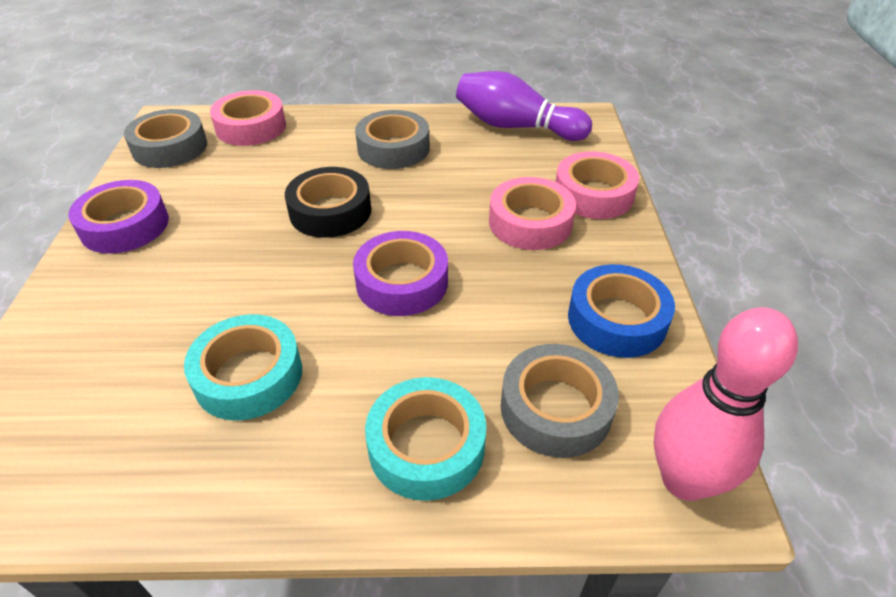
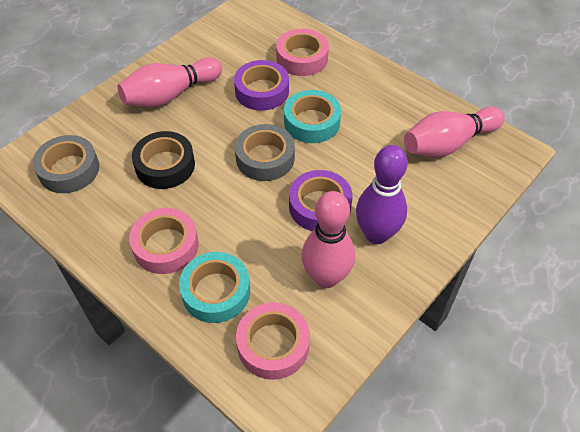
blue tape: 1 -> 0
grey tape: 3 -> 2
pink bowling pin: 1 -> 3

